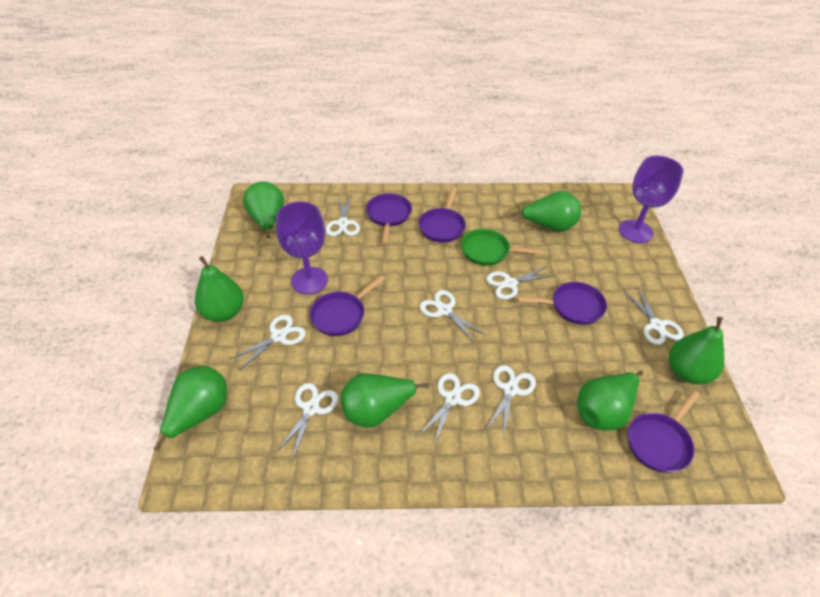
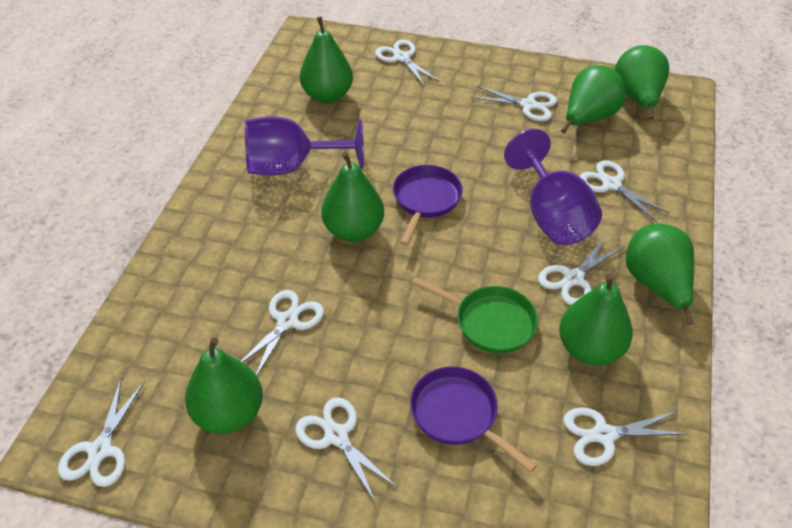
purple pan: 5 -> 2

